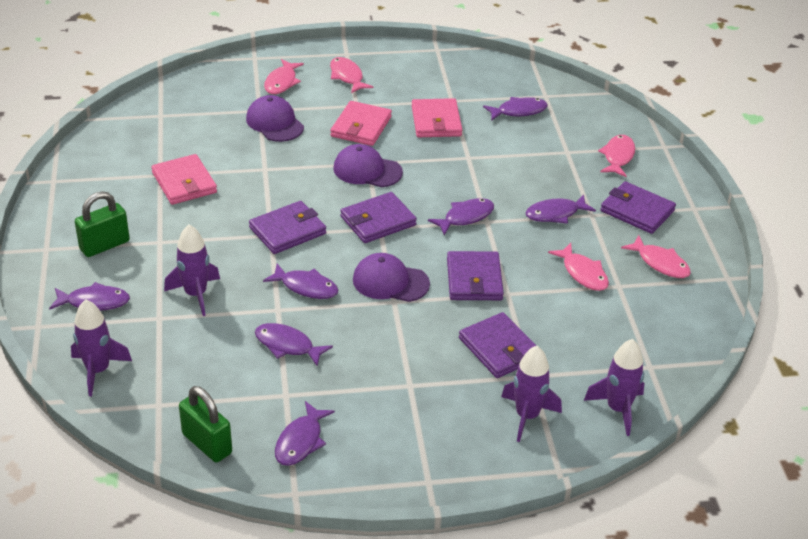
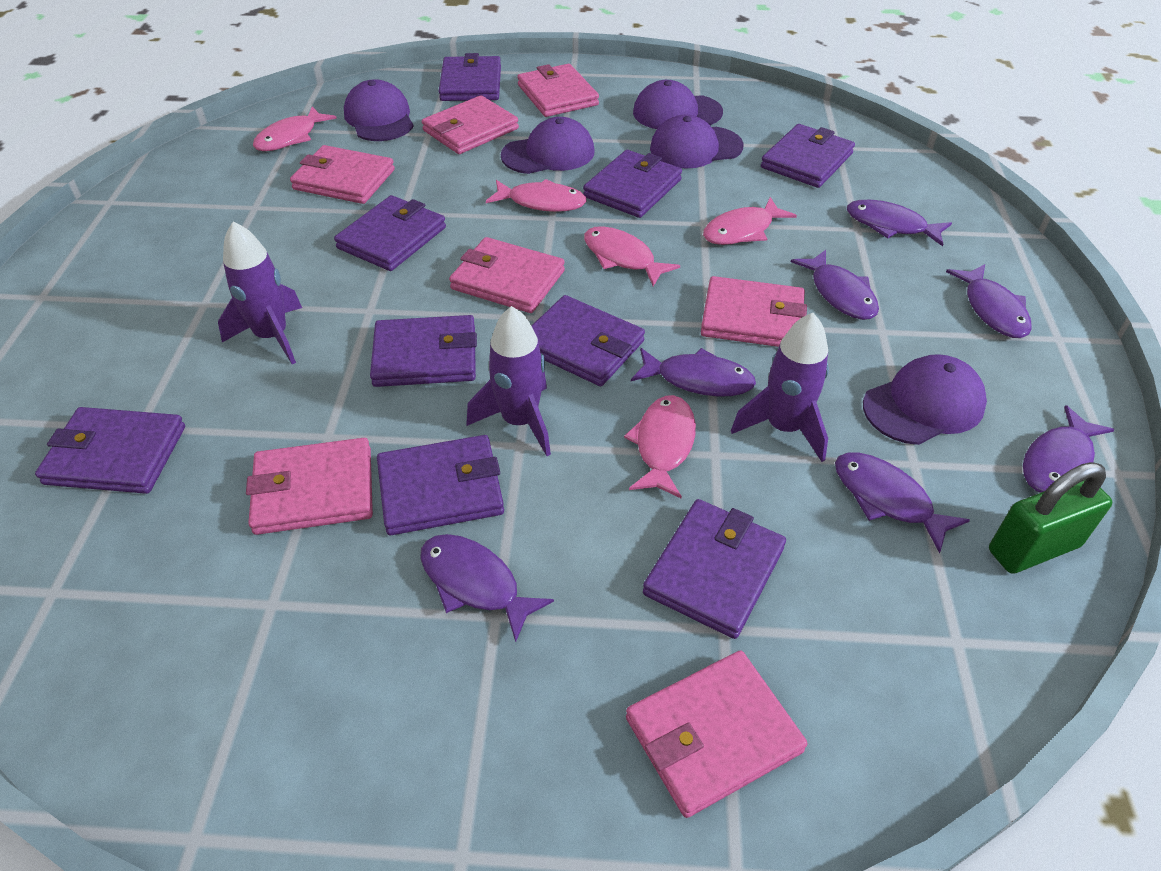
green padlock: 2 -> 1
pink wallet: 3 -> 7
purple cap: 3 -> 5
purple rocket: 4 -> 3
purple wallet: 5 -> 9

